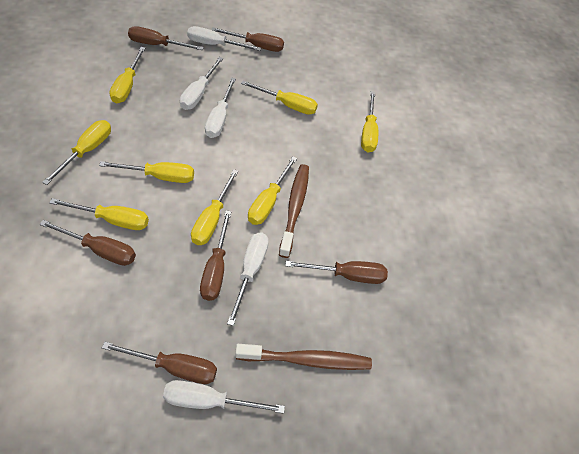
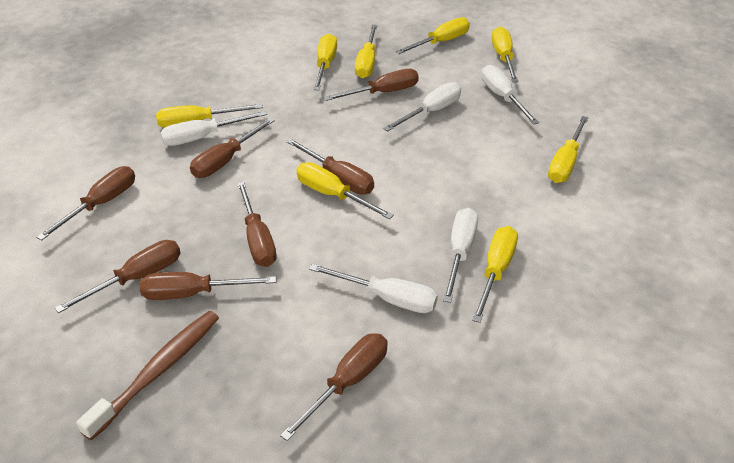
brown screwdriver: 6 -> 8
brown toothbrush: 2 -> 1

